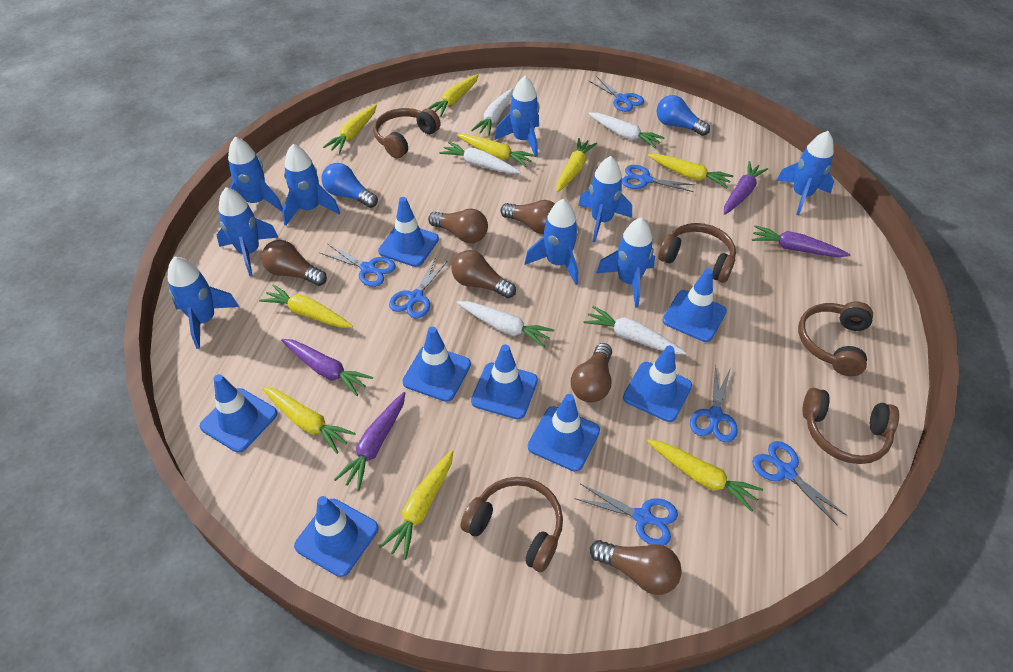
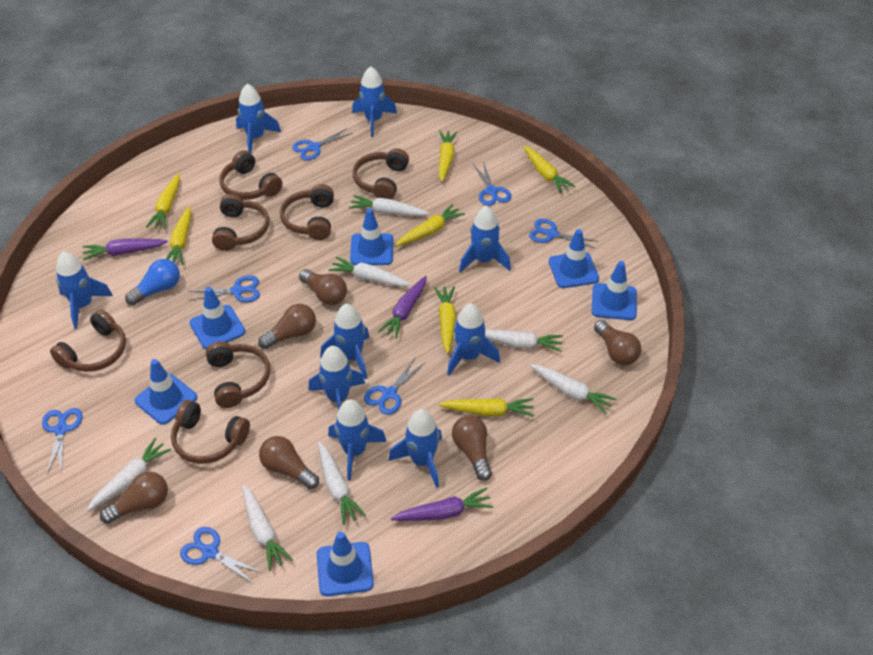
blue light bulb: 2 -> 1
blue traffic cone: 8 -> 6
brown headphones: 5 -> 7
purple carrot: 4 -> 3
white carrot: 5 -> 7
yellow carrot: 9 -> 7

